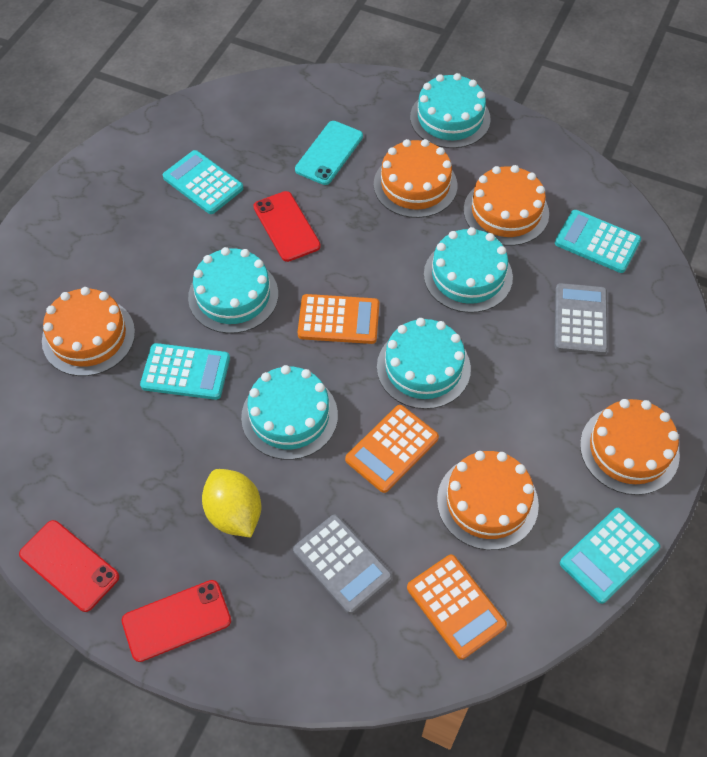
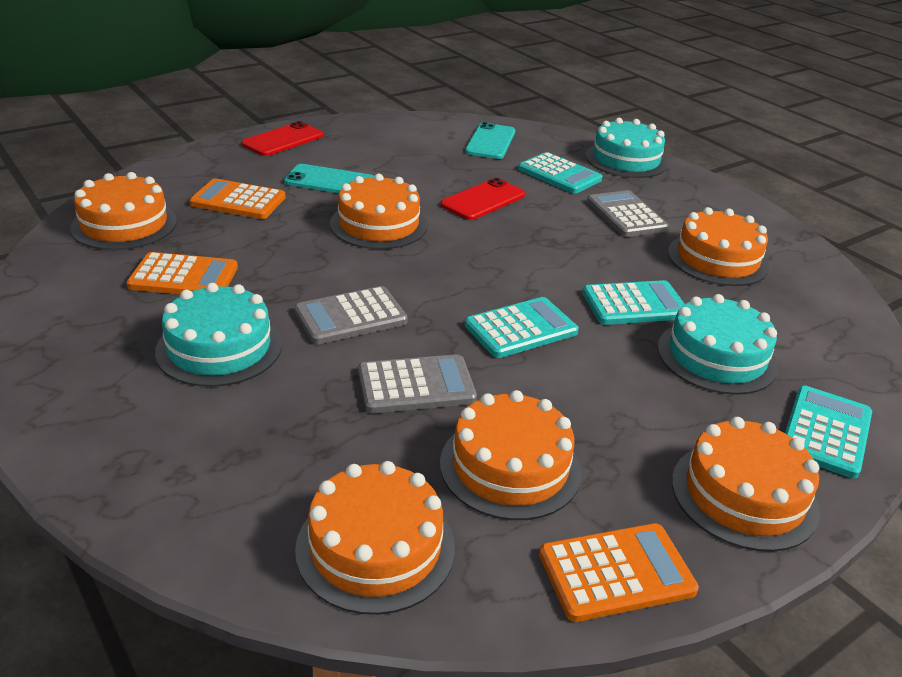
grey calculator: 2 -> 3
orange cake: 5 -> 6
red phone: 3 -> 2
turquoise cake: 5 -> 3
turquoise phone: 1 -> 2
yellow lemon: 1 -> 0

